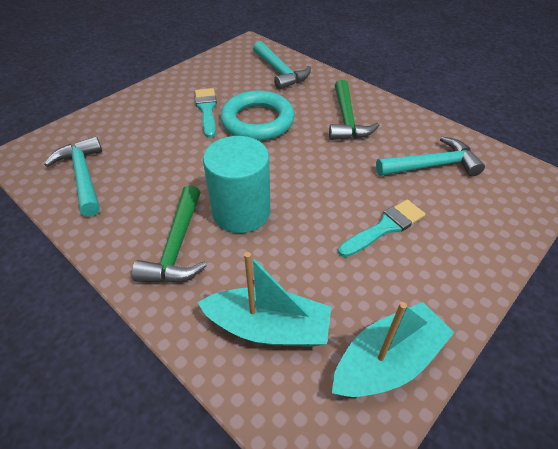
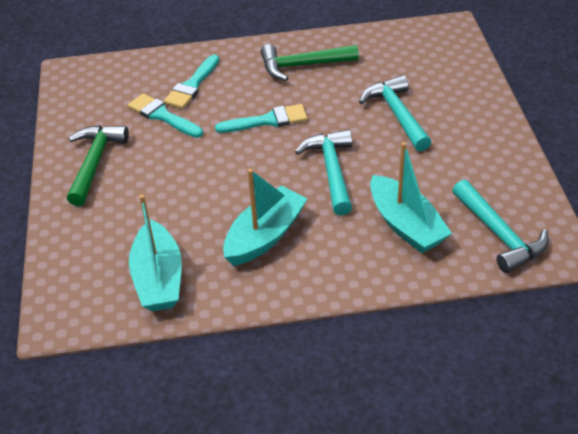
turquoise boat: 2 -> 3
turquoise brush: 2 -> 3
turquoise cylinder: 1 -> 0
turquoise ring: 1 -> 0

